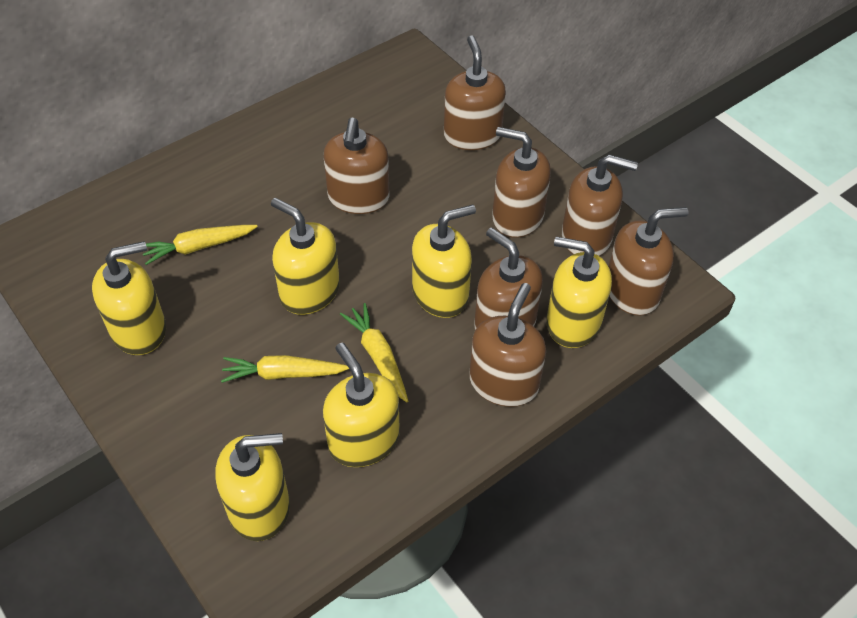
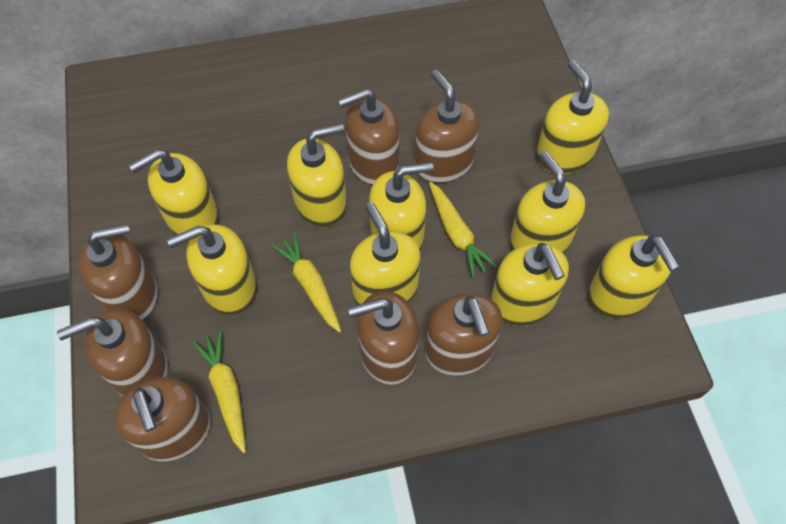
yellow soap dispenser: 6 -> 9

